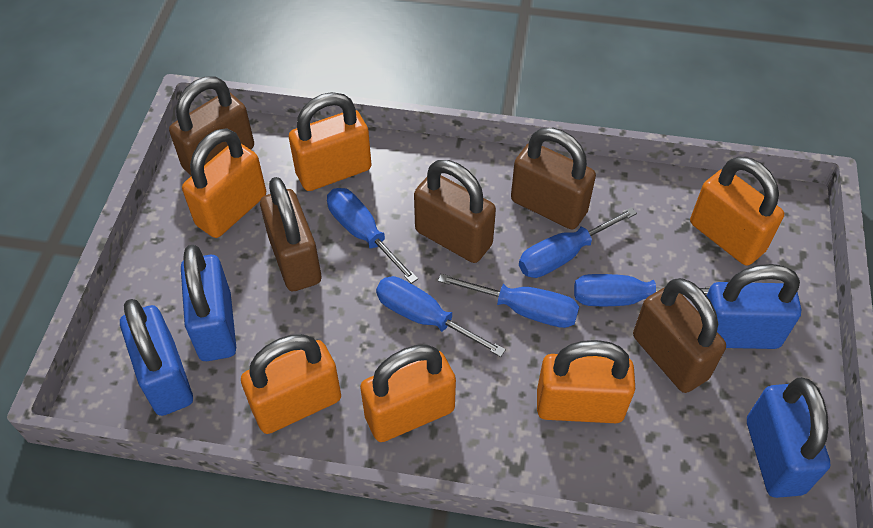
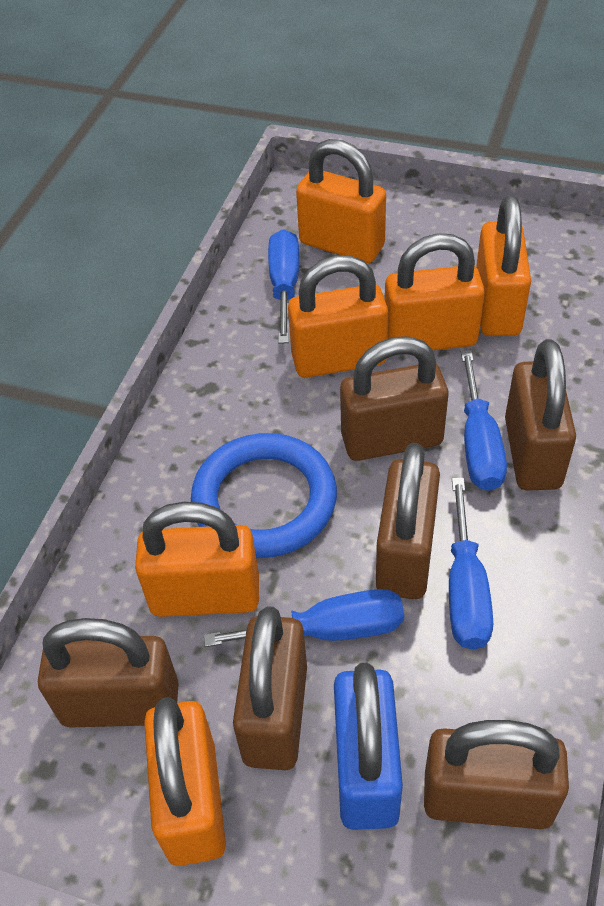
blue padlock: 4 -> 1
blue ring: 0 -> 1
blue screwdriver: 5 -> 4
brown padlock: 5 -> 6

